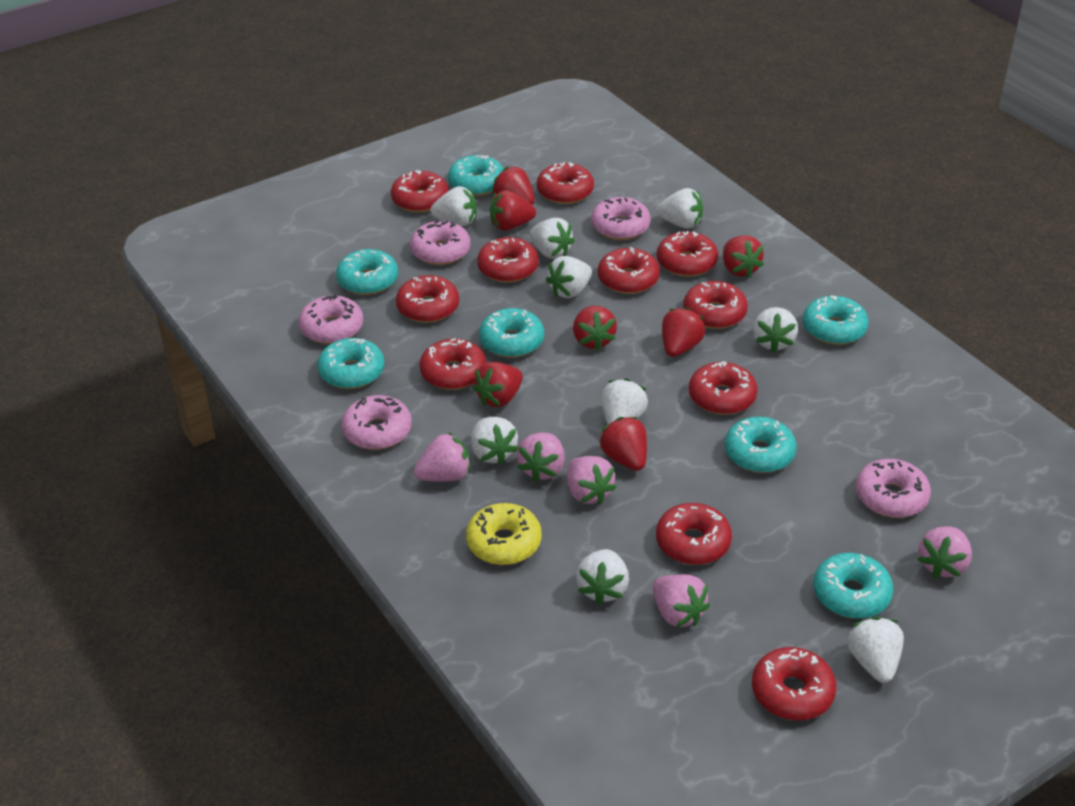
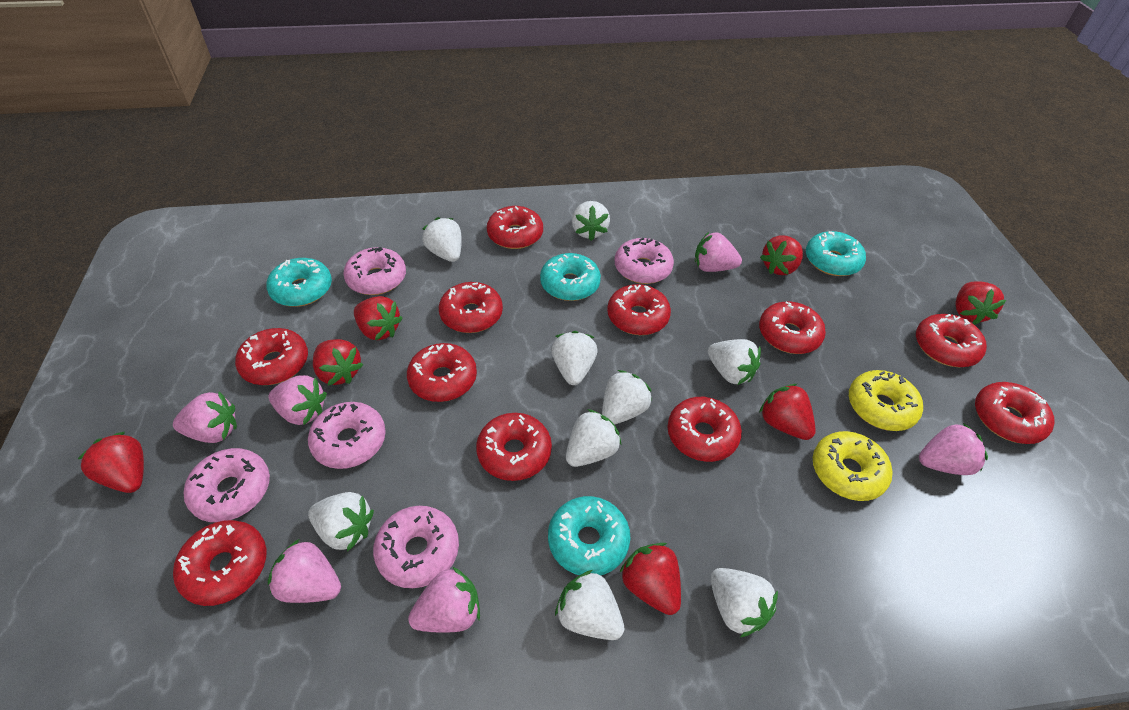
pink strawberry: 5 -> 6
turquoise donut: 7 -> 4
yellow donut: 1 -> 2

